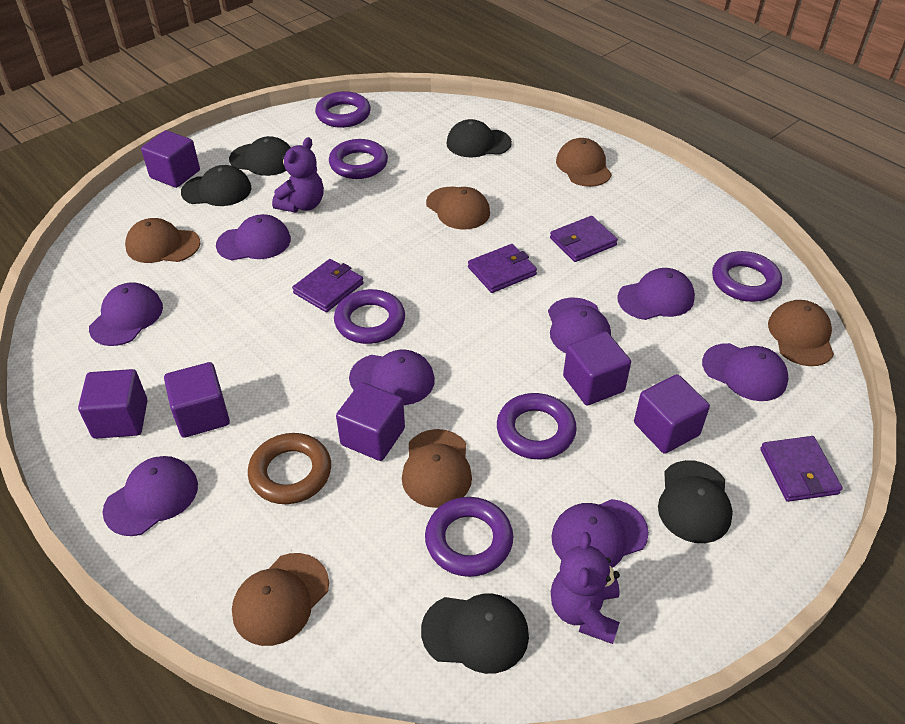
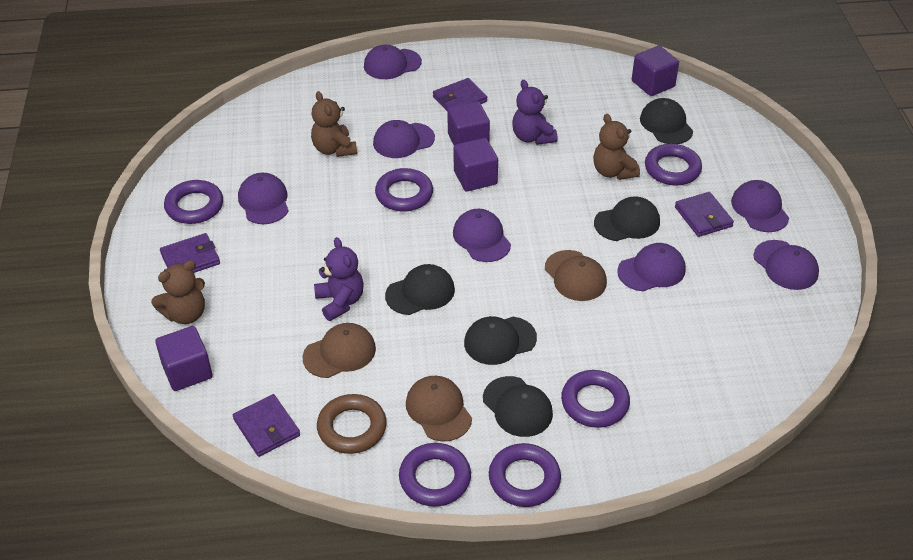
brown cap: 6 -> 3
brown teddy bear: 0 -> 3
purple cap: 8 -> 7
purple cube: 6 -> 4

